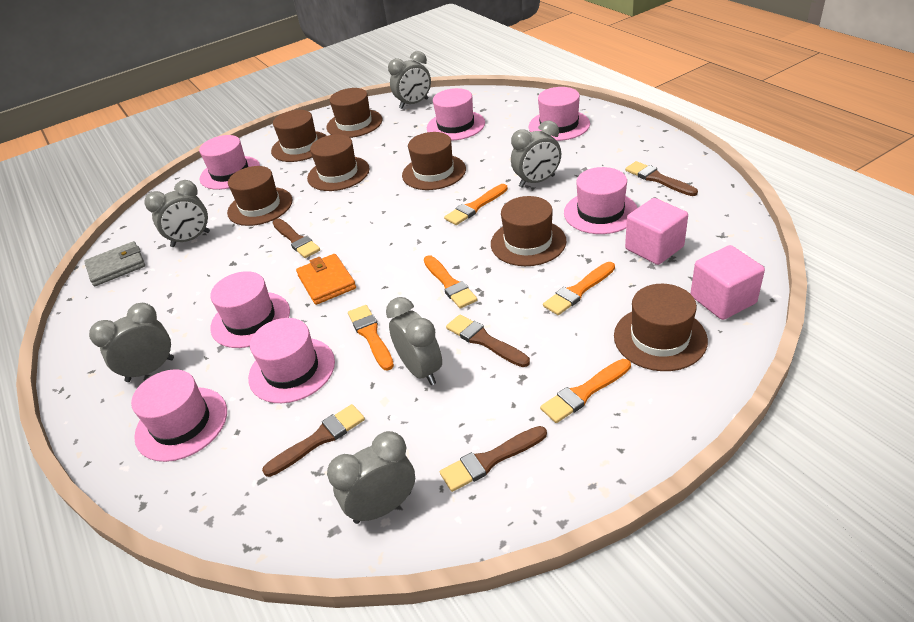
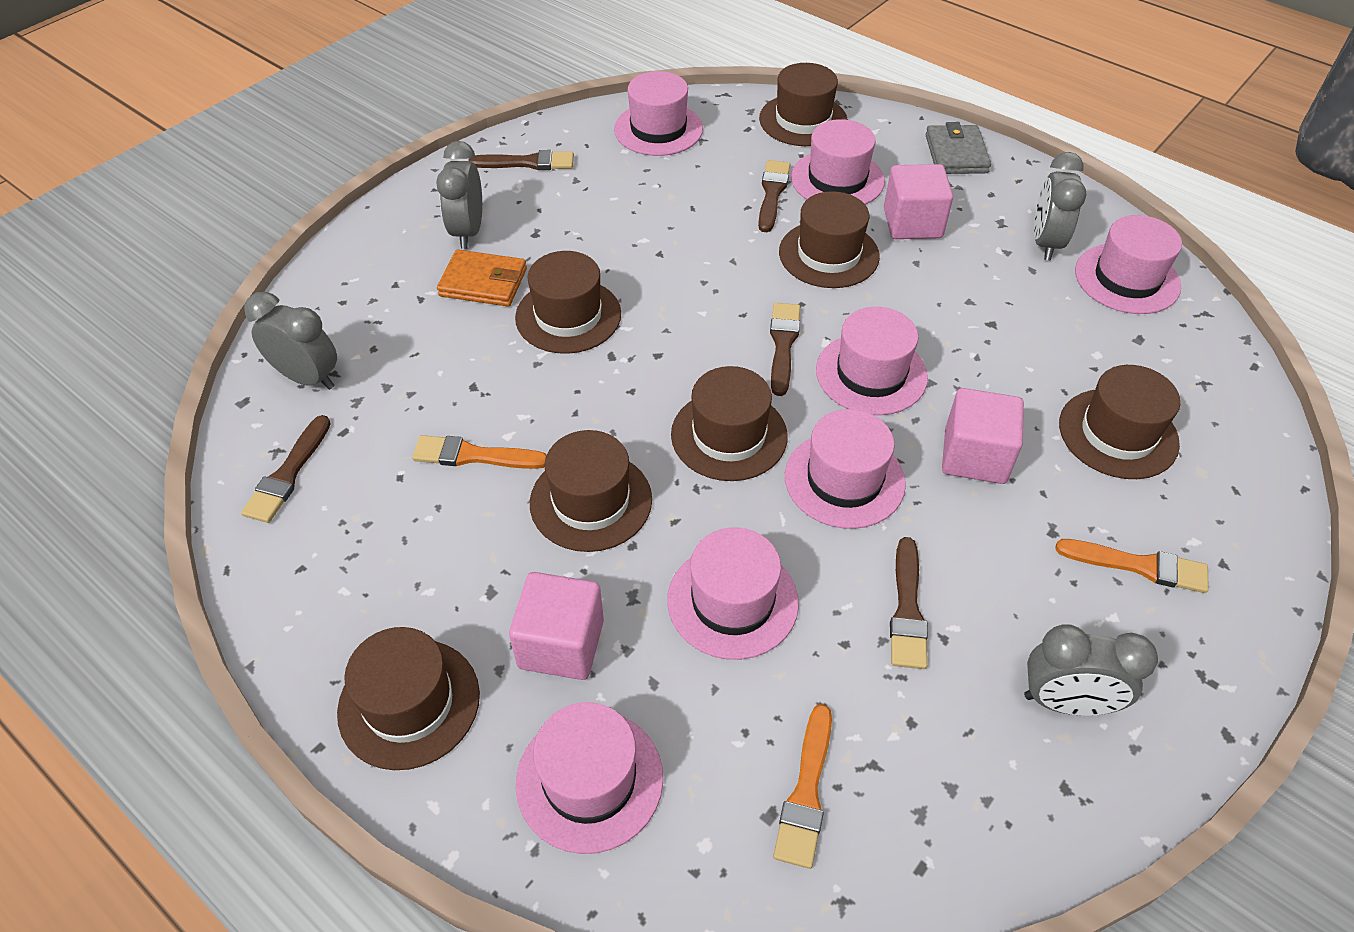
grey clock: 6 -> 4
orange brush: 5 -> 3
pink cube: 2 -> 3

